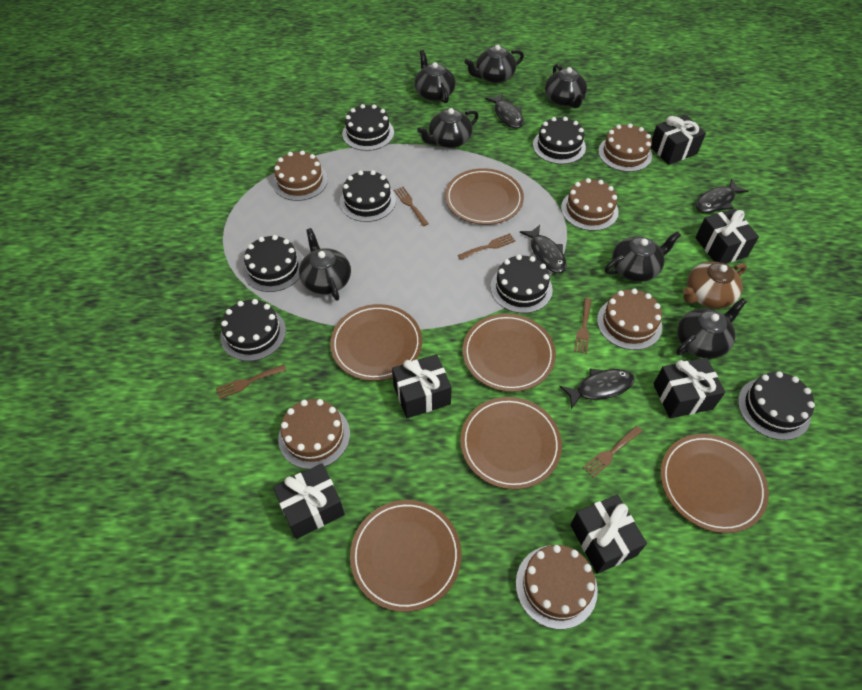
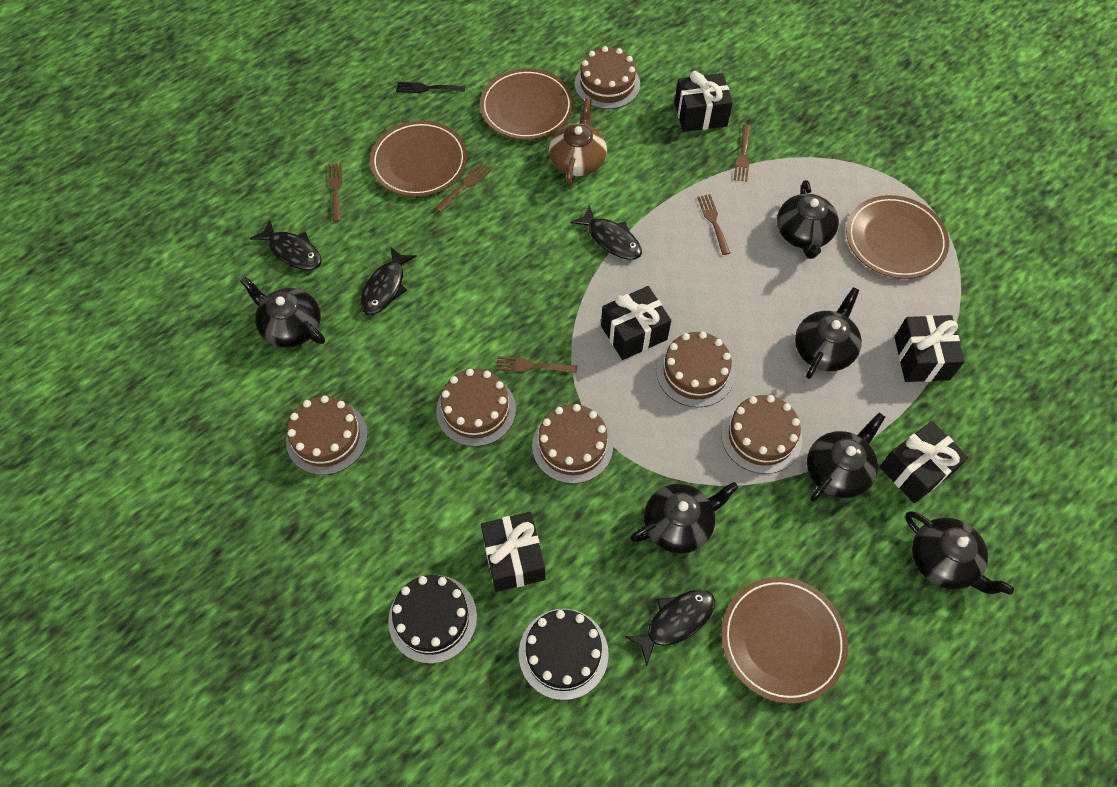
black cake: 7 -> 2
black fork: 0 -> 1
black gift: 6 -> 5
black teapot: 7 -> 6
brown plate: 6 -> 4

